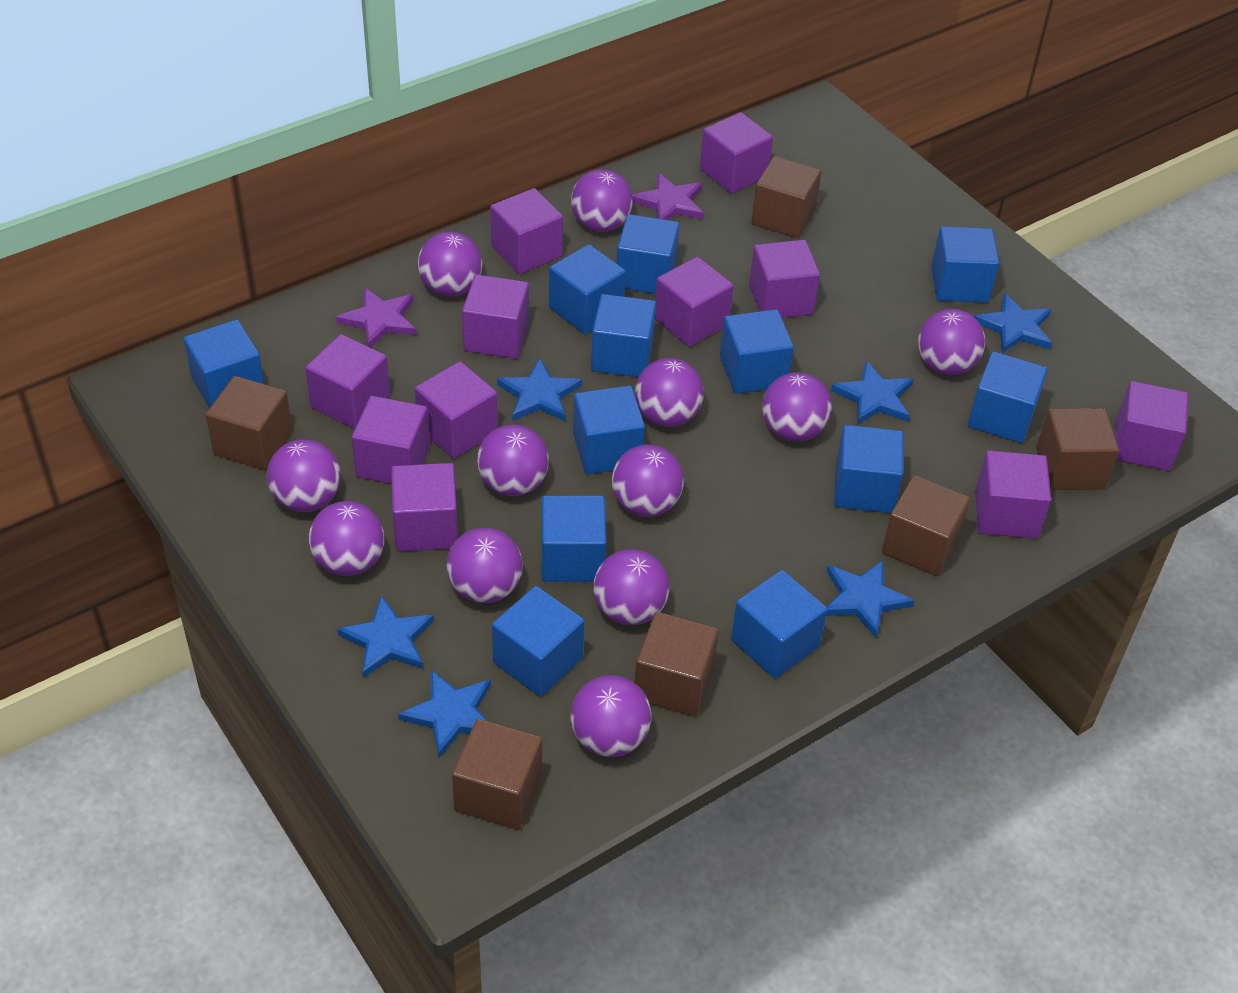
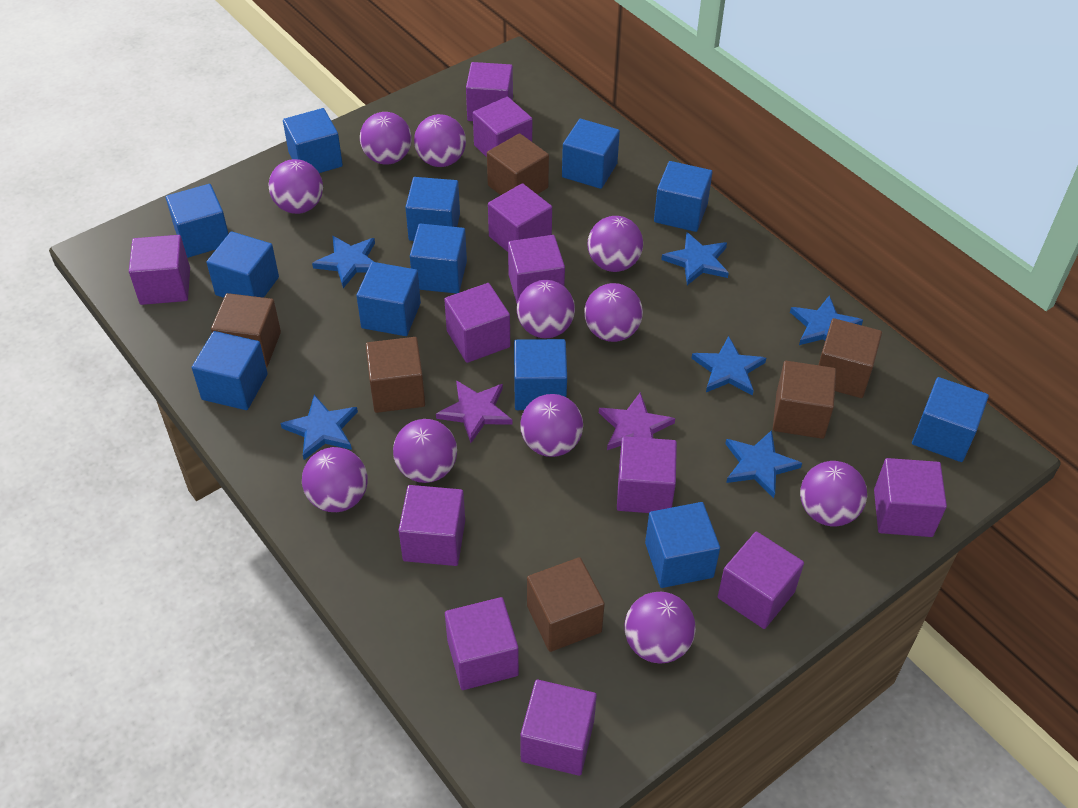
purple ball: 12 -> 11
purple cube: 11 -> 12

